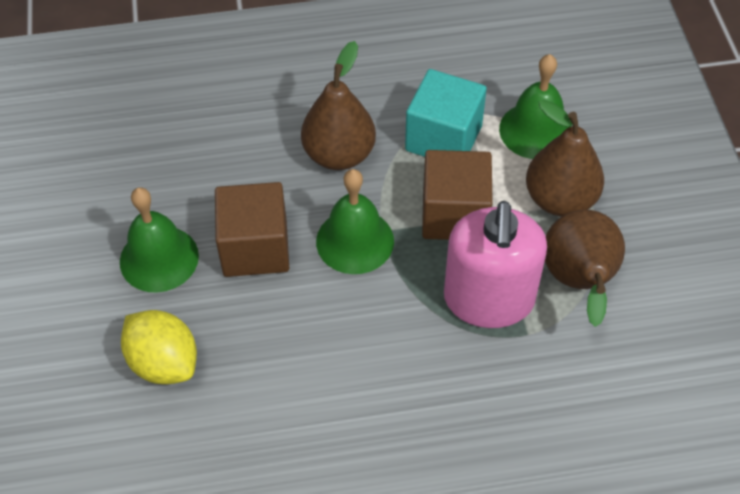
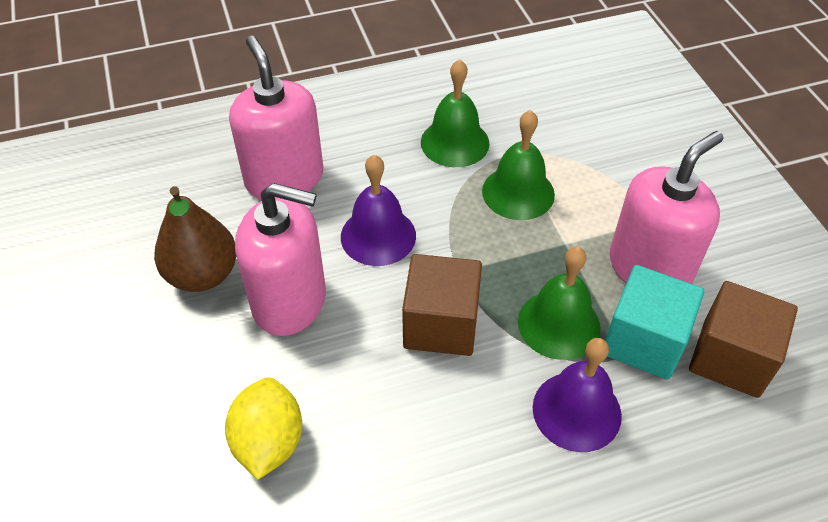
brown pear: 3 -> 1
pink soap dispenser: 1 -> 3
purple bell: 0 -> 2

